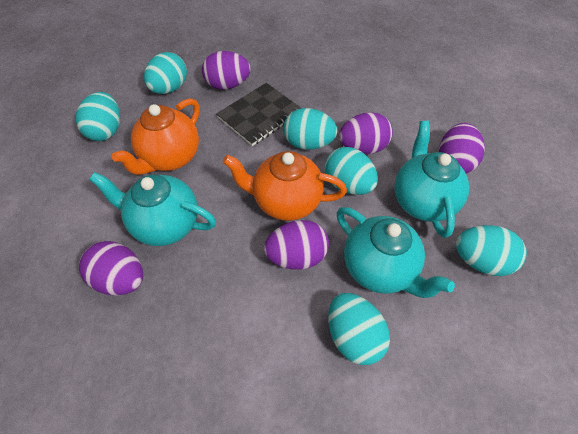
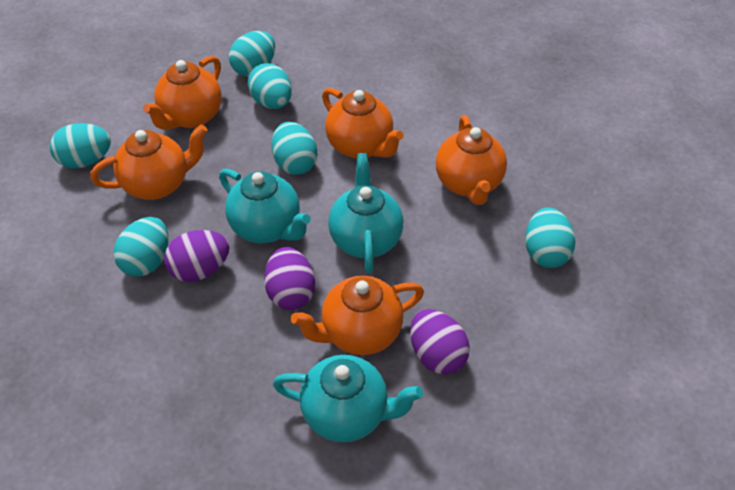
black notebook: 1 -> 0
orange teapot: 2 -> 5
purple egg: 5 -> 3

